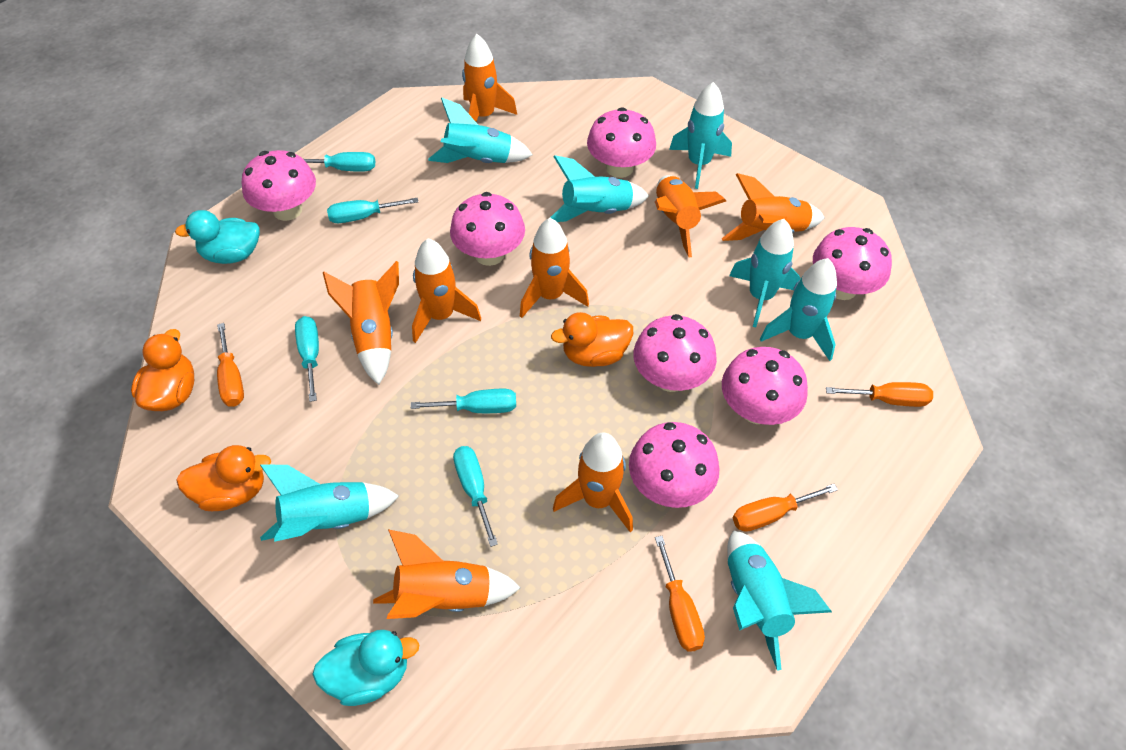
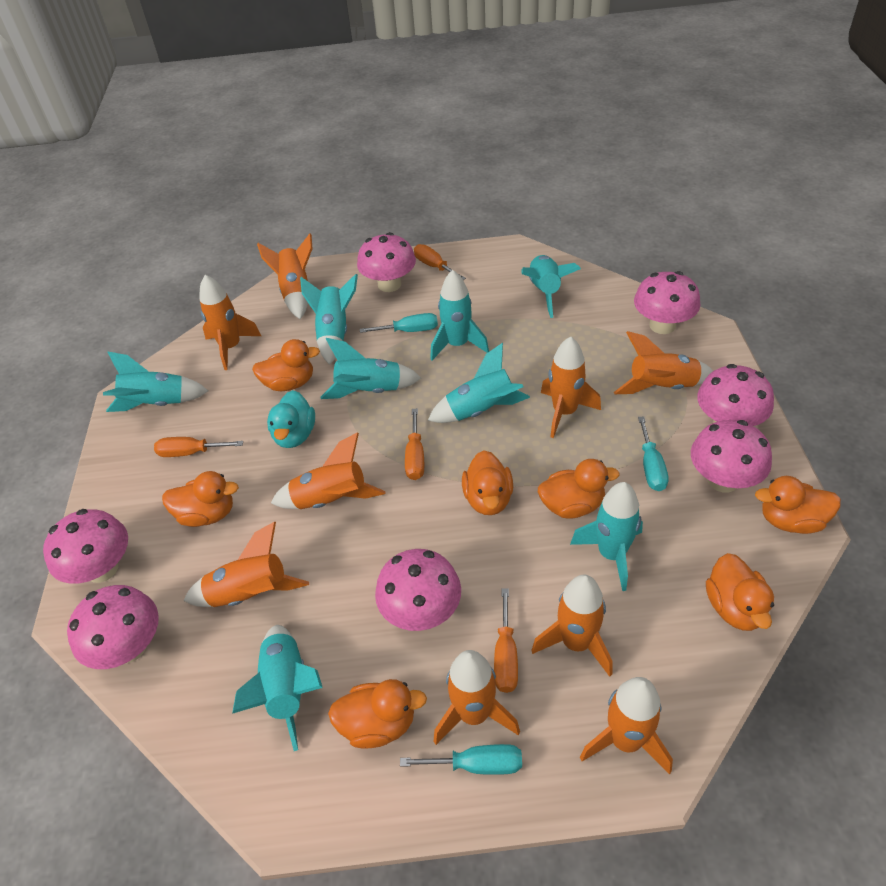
orange duck: 3 -> 7
orange rocket: 8 -> 9
turquoise duck: 2 -> 1
turquoise rocket: 7 -> 8
turquoise screwdriver: 5 -> 3

